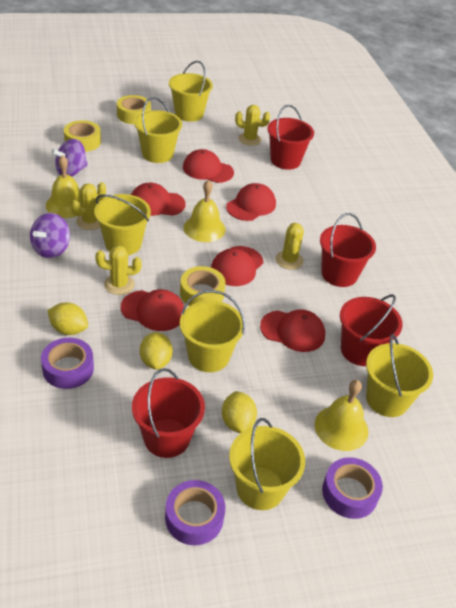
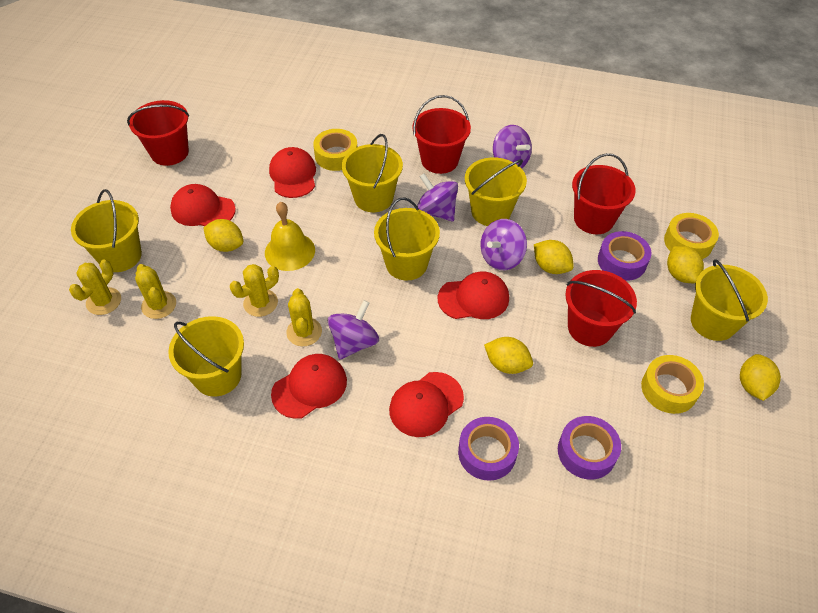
purple spinning top: 2 -> 4
red cap: 6 -> 5
yellow bell: 3 -> 1
yellow lemon: 3 -> 5

